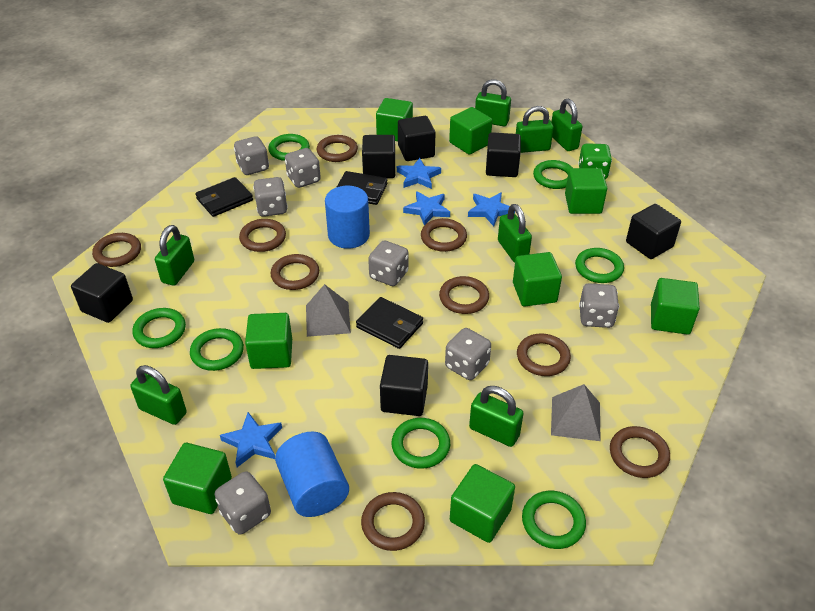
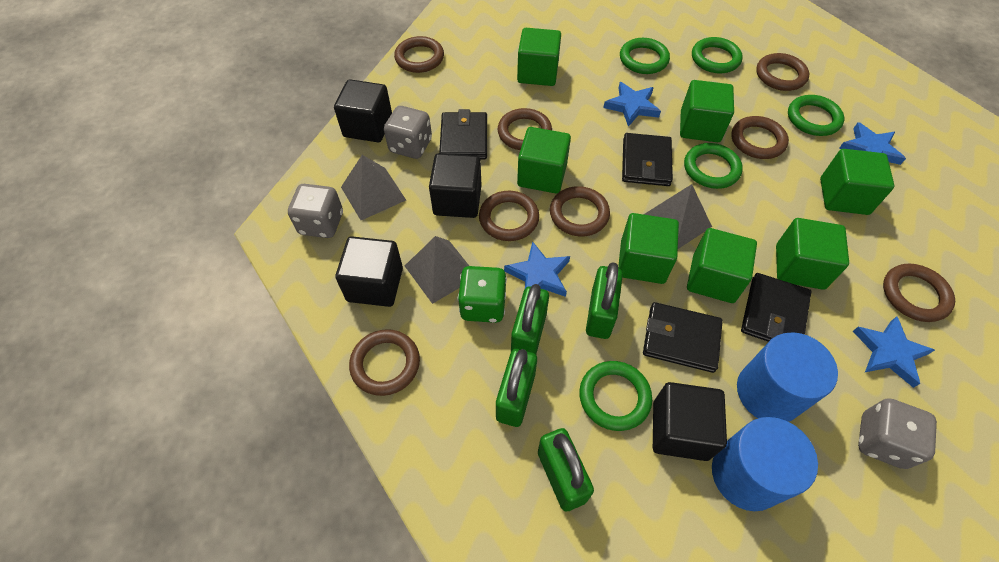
black cube: 6 -> 4
black wallet: 3 -> 4
brown ring: 9 -> 8
green cube: 8 -> 7
green padlock: 7 -> 4
green ring: 7 -> 5
grey dice: 7 -> 3
grey pyramid: 2 -> 3

